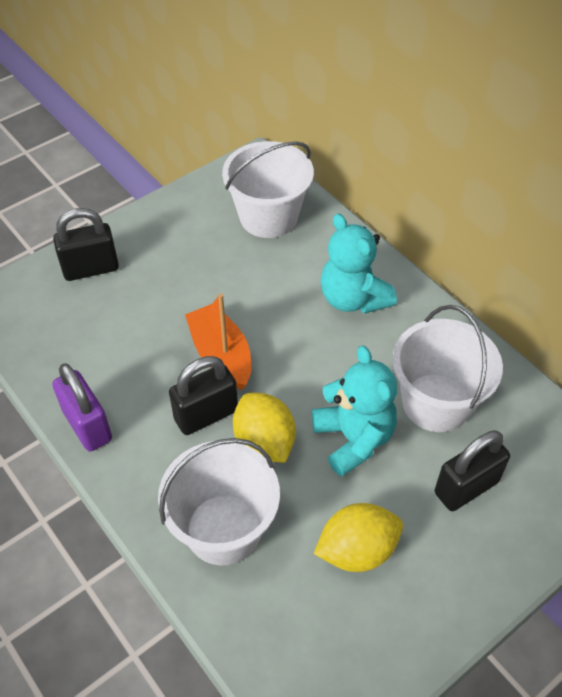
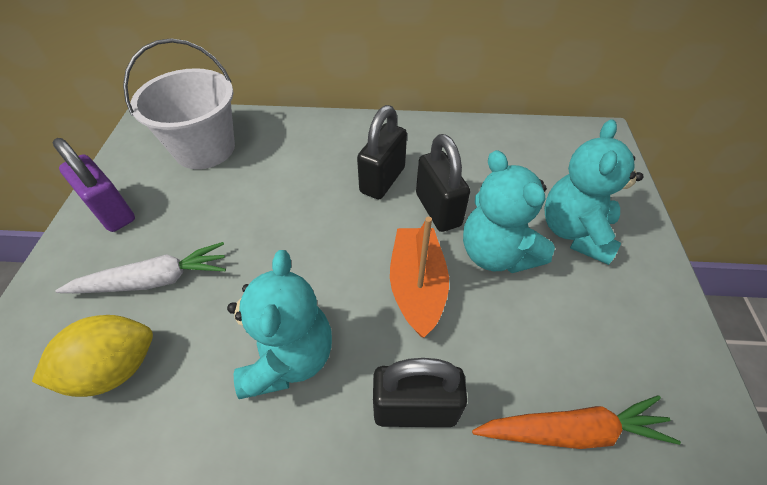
orange carrot: 0 -> 1
turquoise teddy bear: 2 -> 3
white bucket: 3 -> 1
white carrot: 0 -> 1
yellow lemon: 2 -> 1

